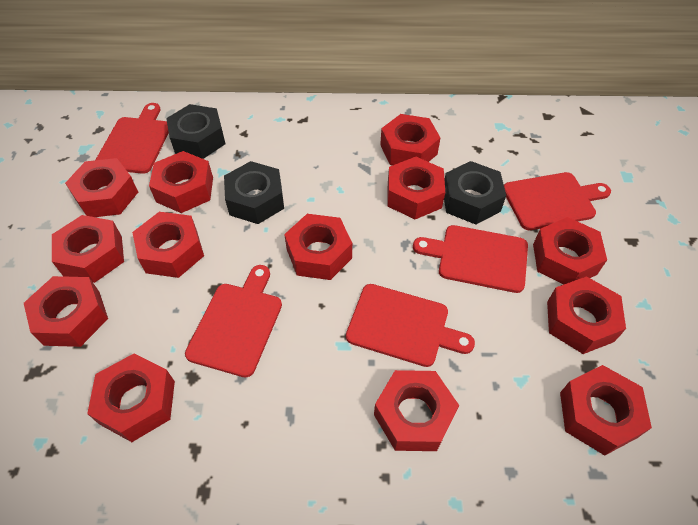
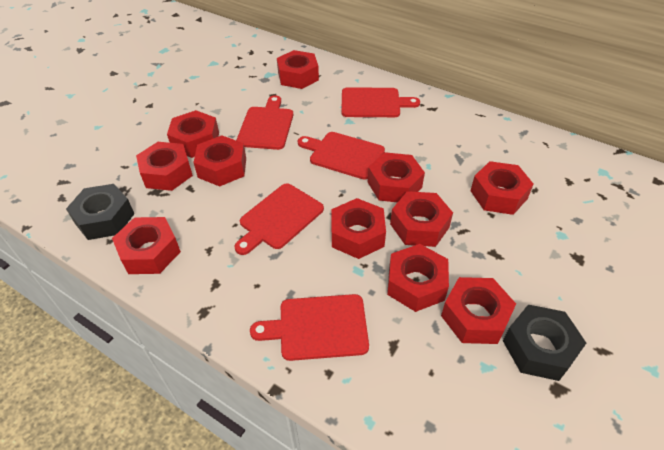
black nut: 3 -> 2
red nut: 13 -> 11

